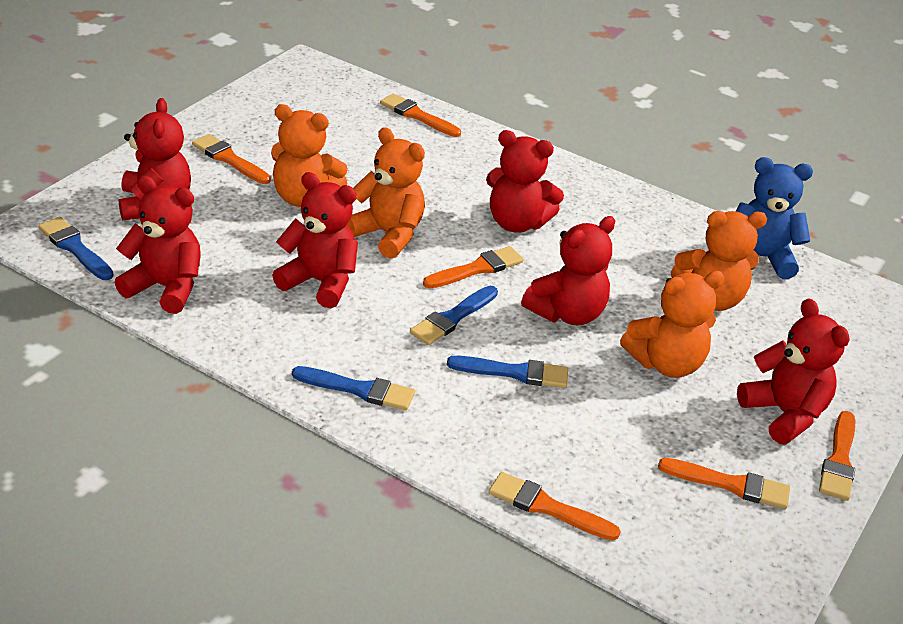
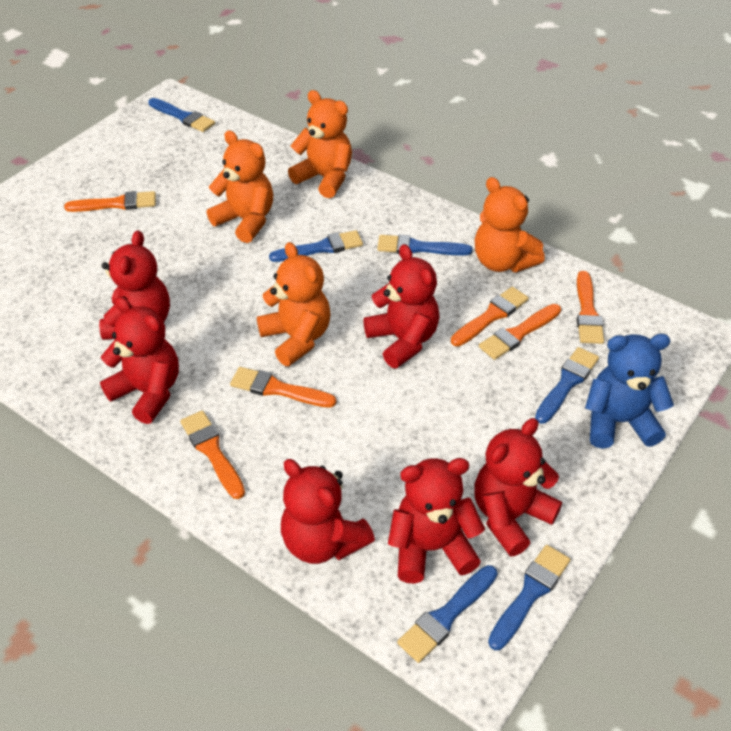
blue brush: 4 -> 6

